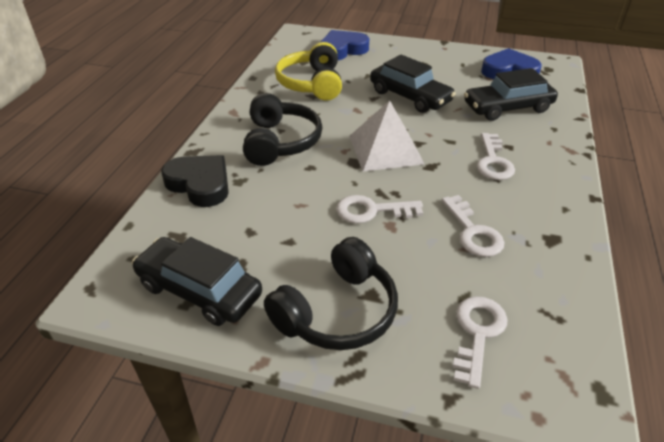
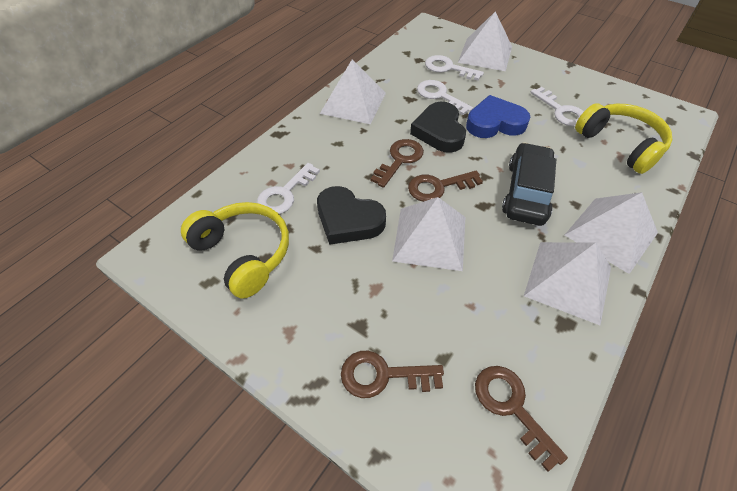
black car: 3 -> 1
black headphones: 2 -> 0
black heart: 1 -> 2
blue heart: 2 -> 1
brown key: 0 -> 4
white pyramid: 1 -> 5
yellow headphones: 1 -> 2

